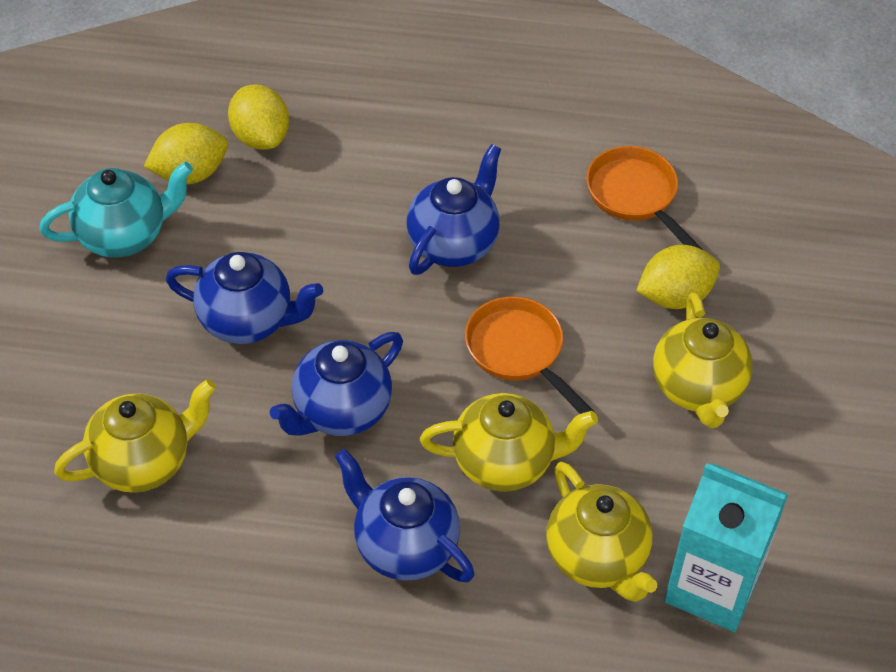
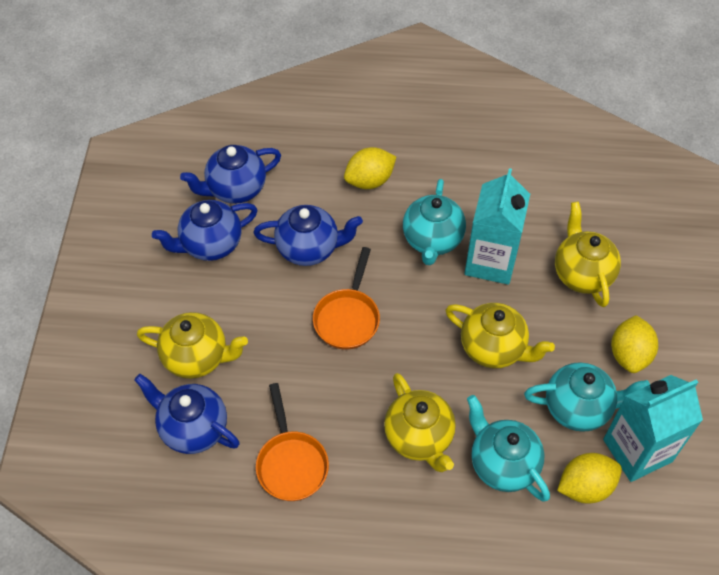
turquoise carton: 1 -> 2
turquoise teapot: 1 -> 3

